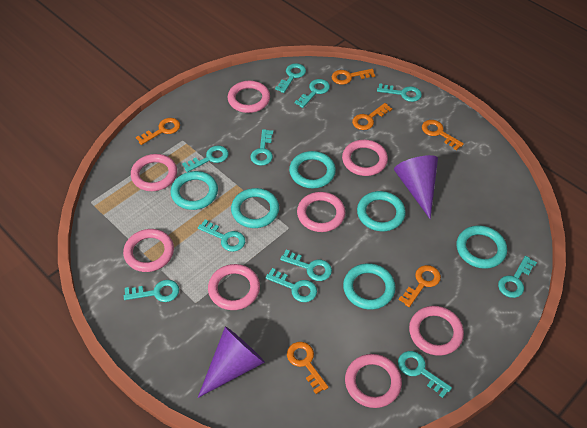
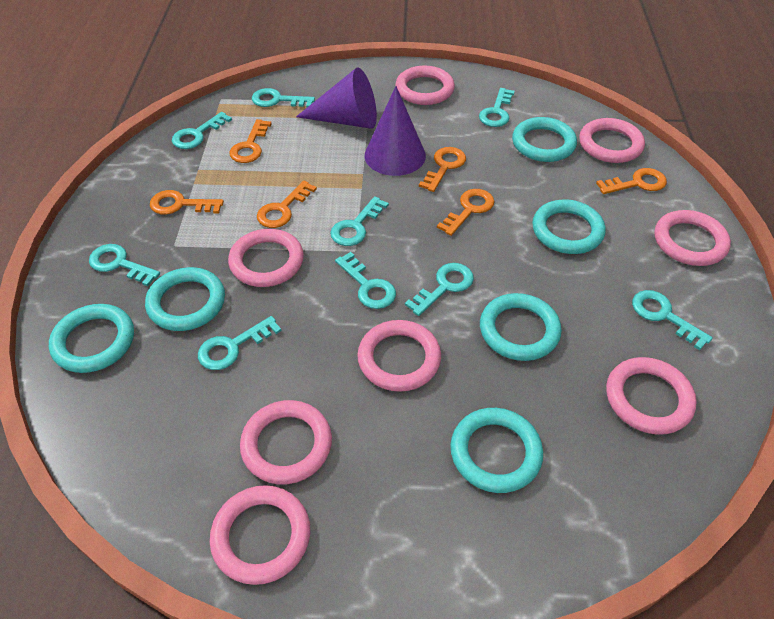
turquoise key: 11 -> 9

